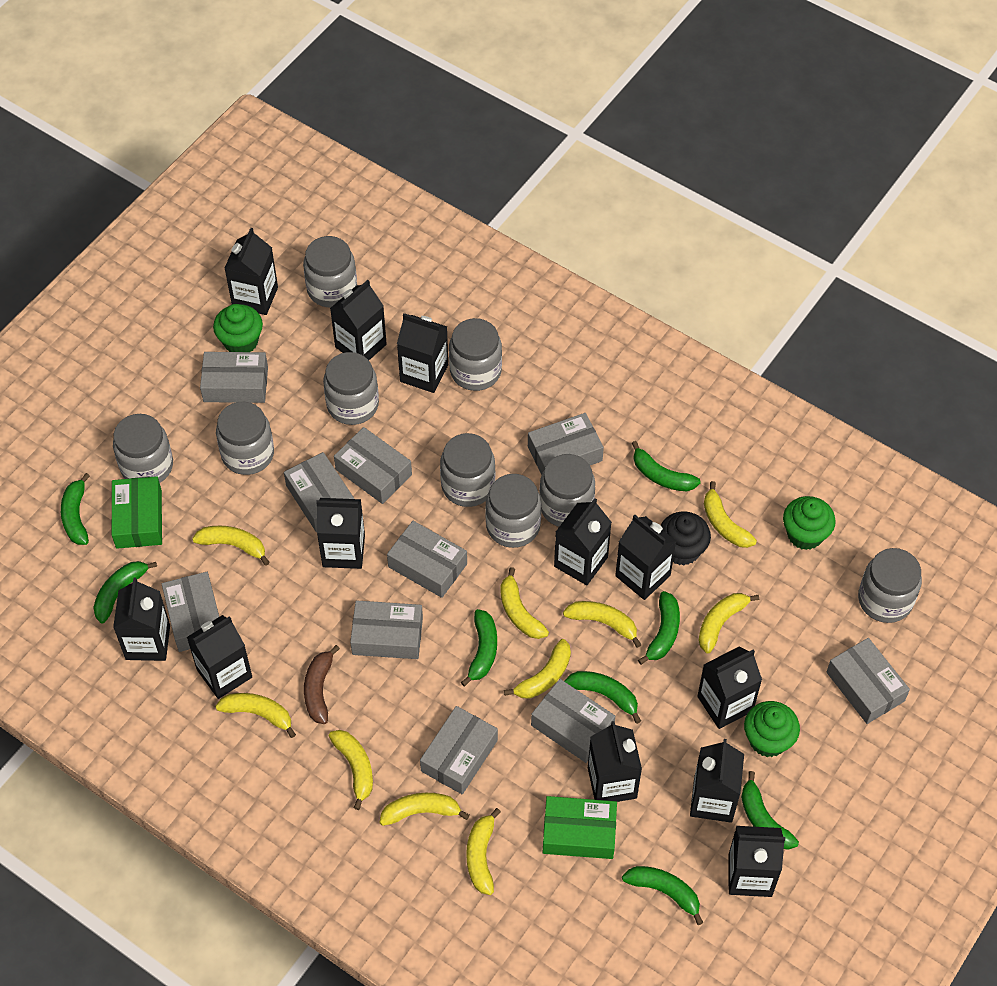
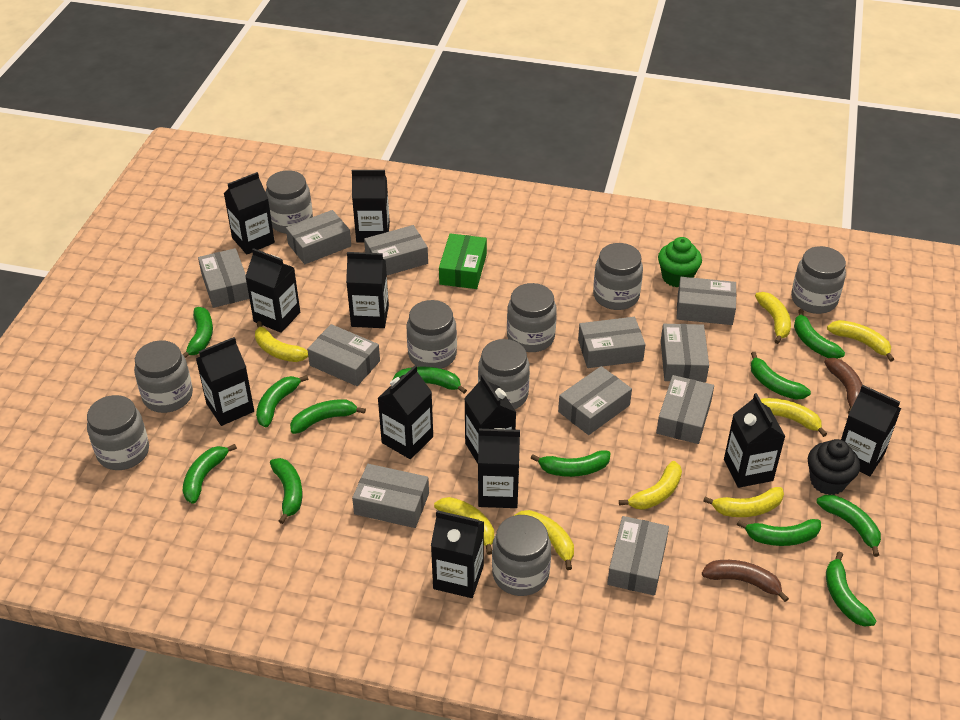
black carton: 12 -> 11
brown banana: 1 -> 2
green banana: 8 -> 12
green box: 2 -> 1
green cupcake: 3 -> 1
grey box: 10 -> 11
yellow banana: 10 -> 8

